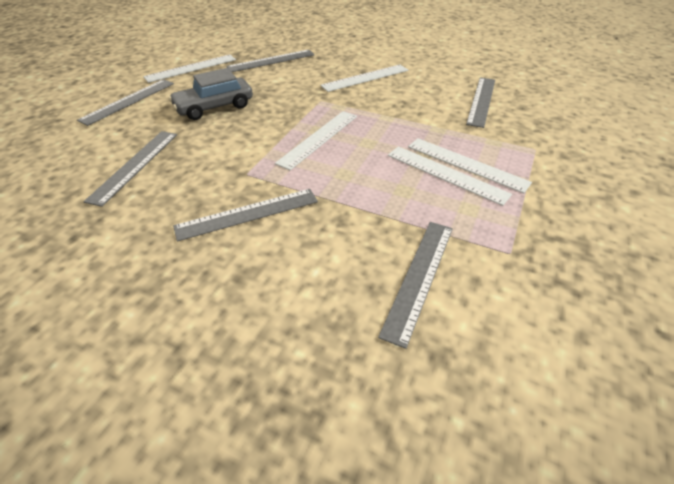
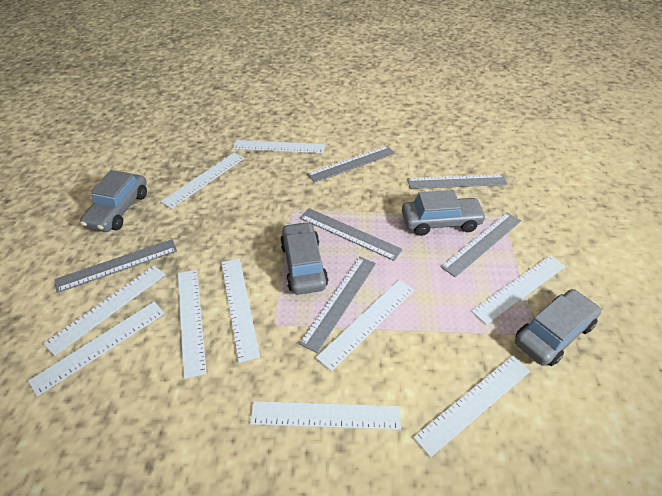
grey car: 1 -> 4
white ruler: 5 -> 10

